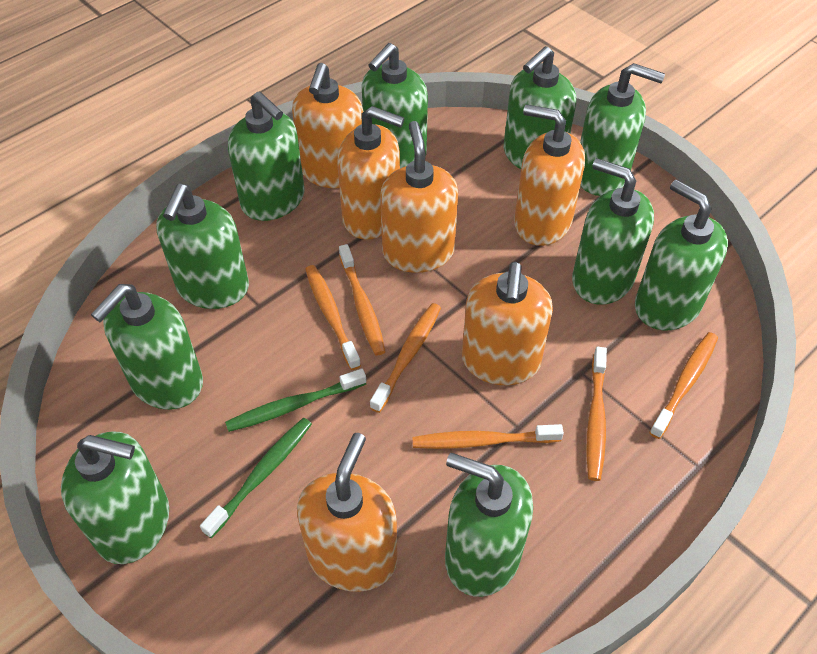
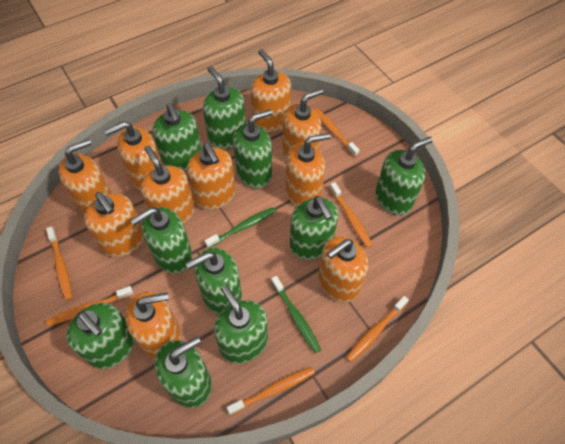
orange soap dispenser: 6 -> 10

